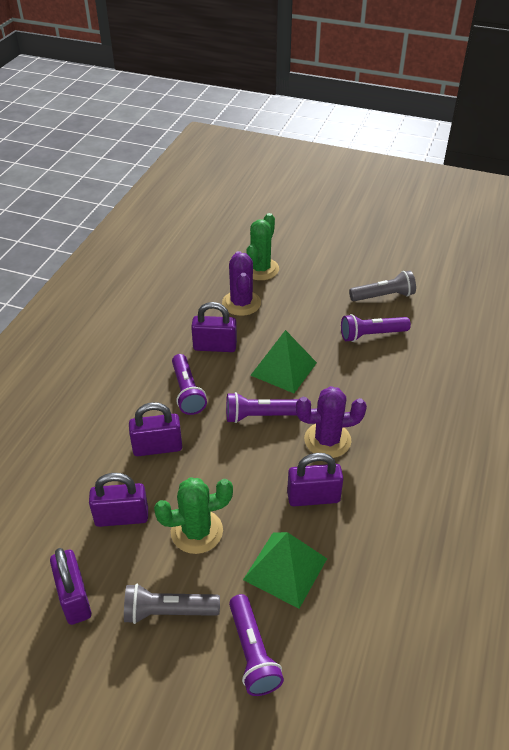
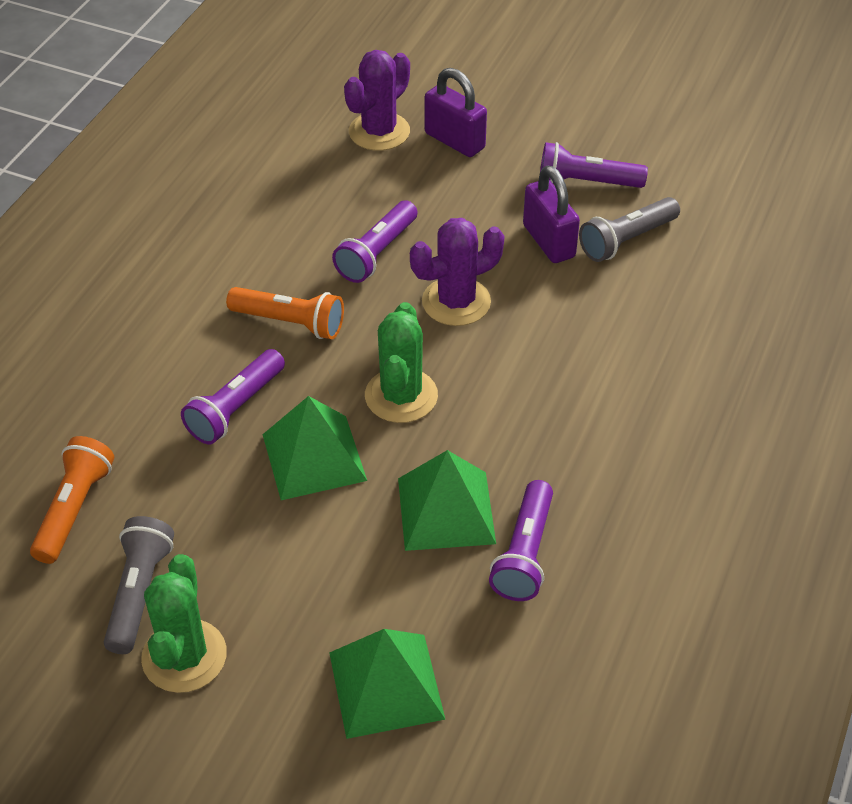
green pyramid: 2 -> 3
orange flashlight: 0 -> 2
purple padlock: 5 -> 2

